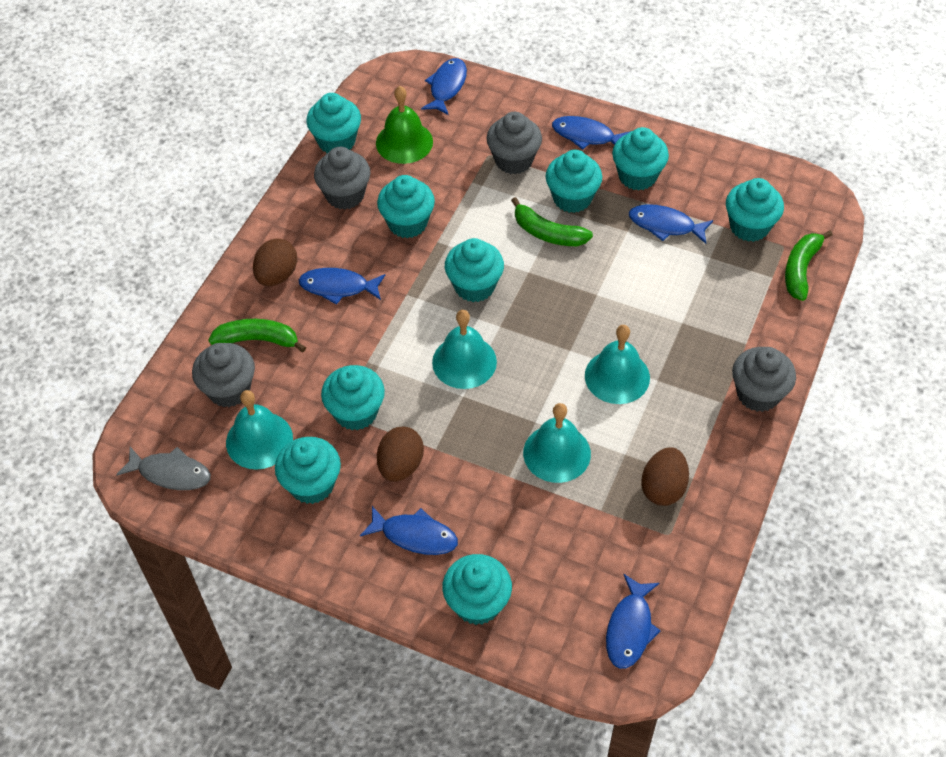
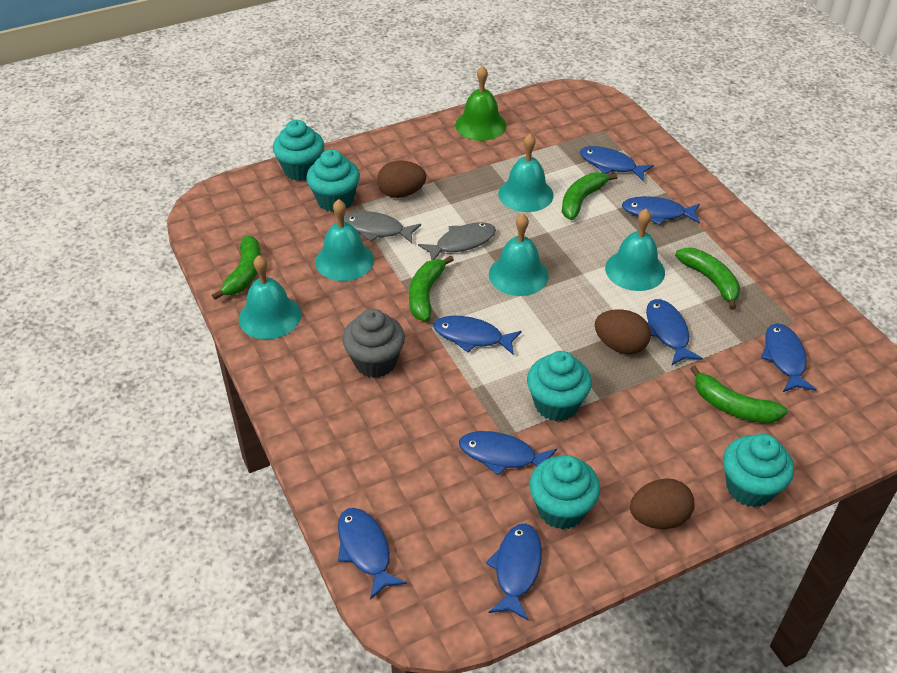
blue fish: 6 -> 8
green banana: 3 -> 5
grey cupcake: 4 -> 1
grey fish: 1 -> 2
turquoise bell: 4 -> 5
turquoise cupcake: 9 -> 5

